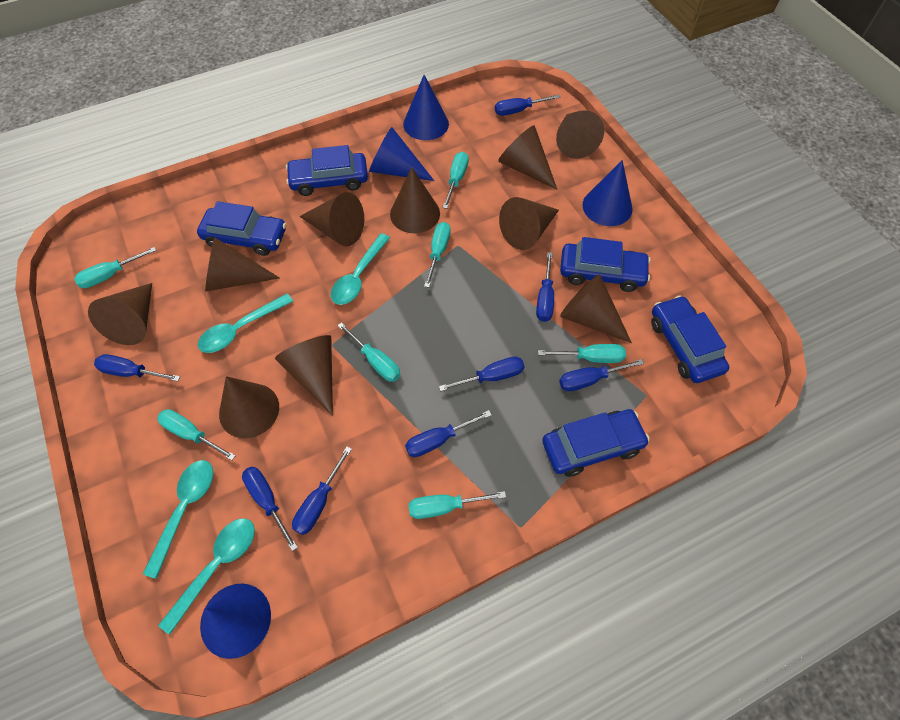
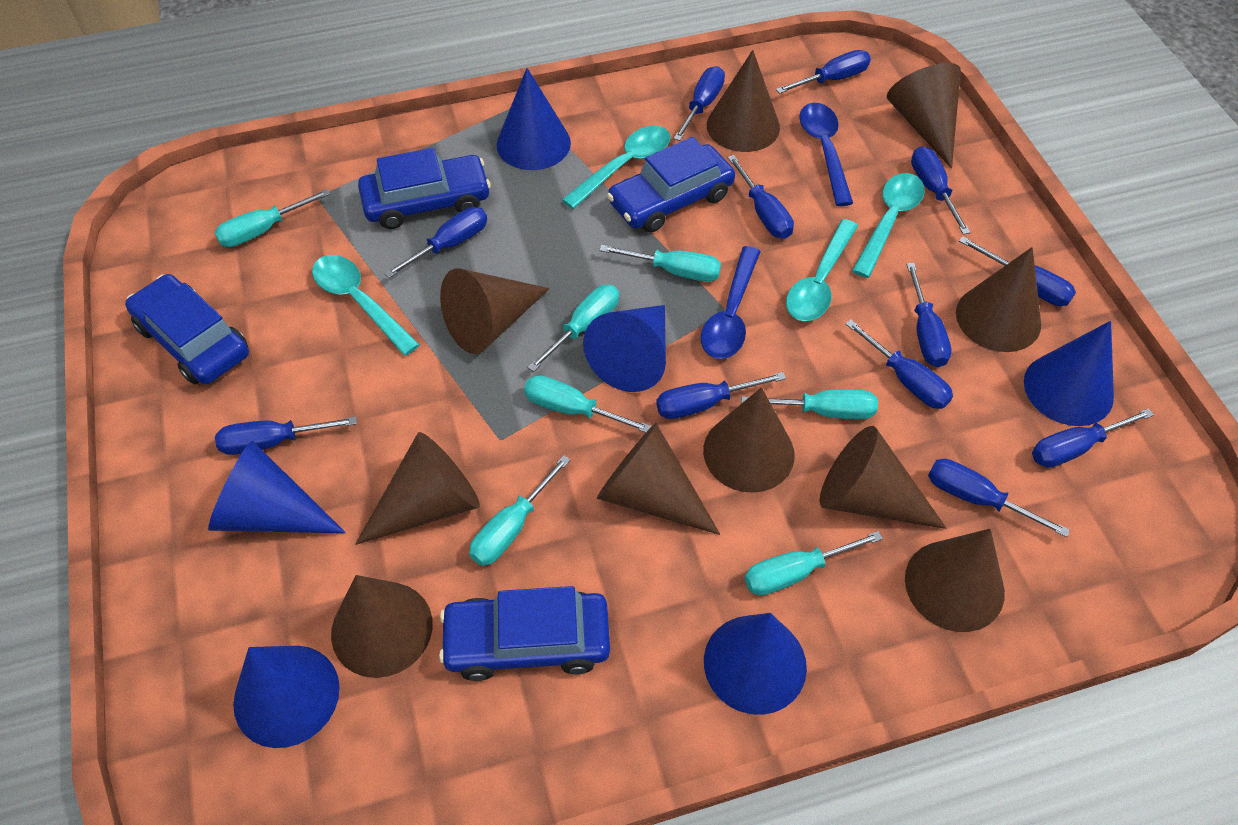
blue car: 5 -> 4
blue cone: 4 -> 6
blue screwdriver: 8 -> 12
blue spoon: 0 -> 2

